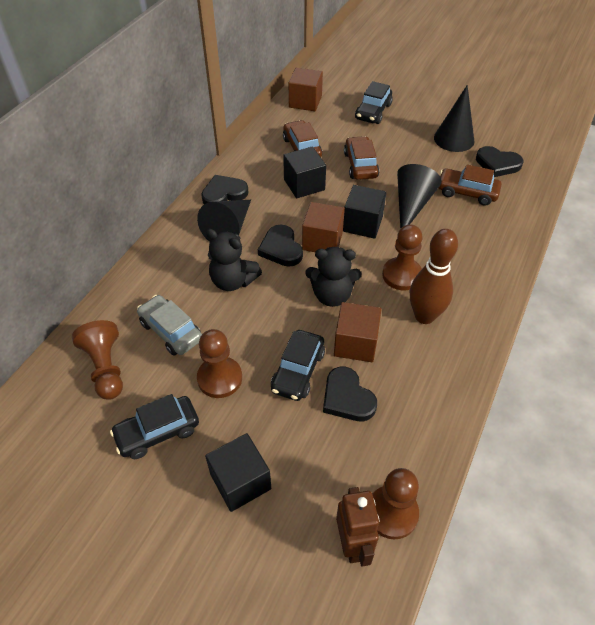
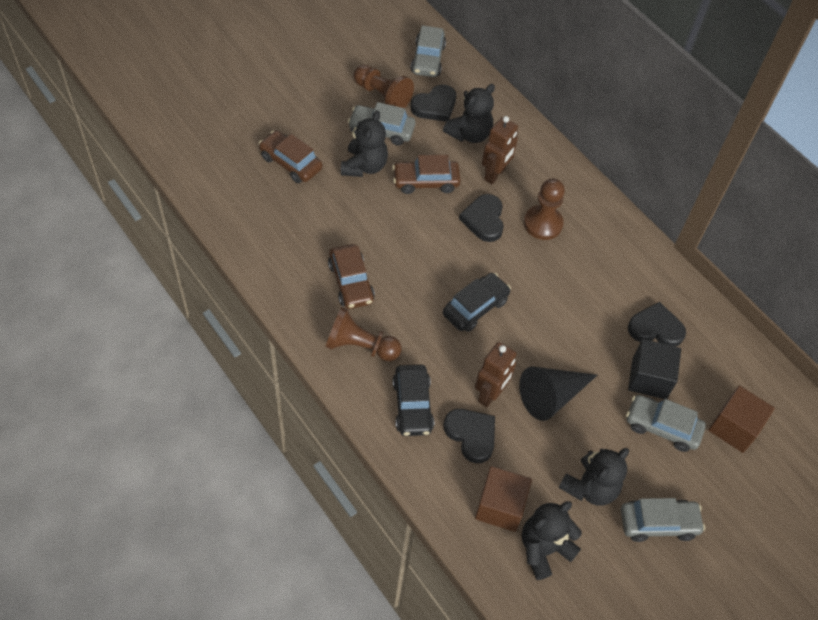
black car: 3 -> 2
black cone: 3 -> 1
black cube: 3 -> 1
black teddy bear: 2 -> 4
brown bowling pin: 1 -> 0
brown cube: 3 -> 2
brown pawn: 4 -> 3
brown robot: 1 -> 2
grey car: 1 -> 4

